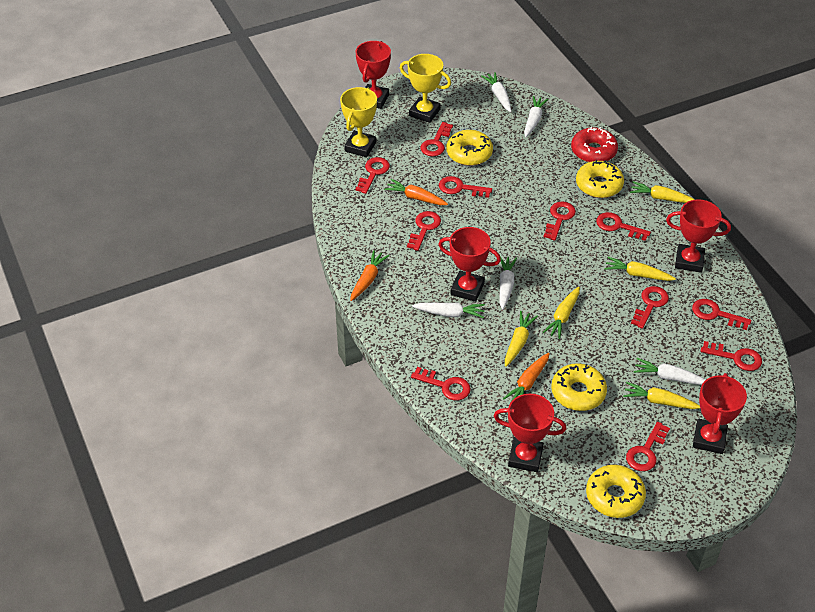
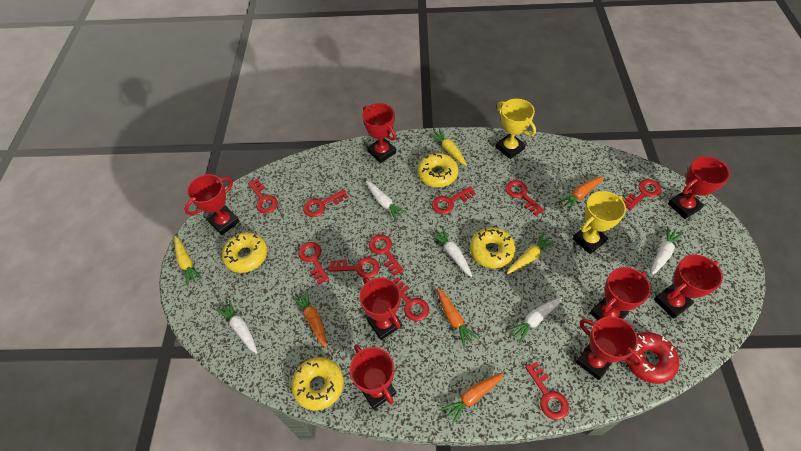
orange carrot: 3 -> 4
red key: 11 -> 10
red trophy: 5 -> 8
yellow carrot: 5 -> 3

